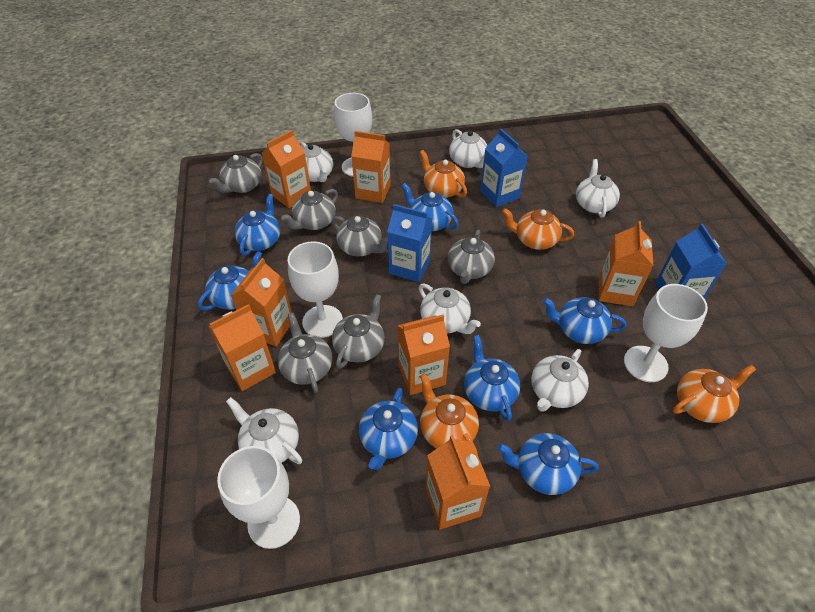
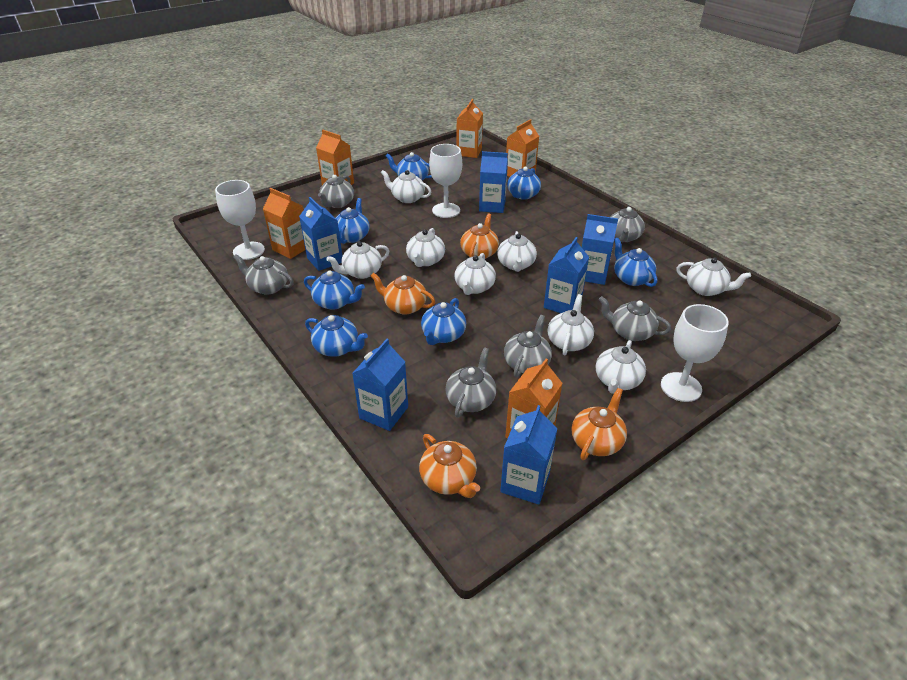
blue carton: 3 -> 6
orange carton: 7 -> 5
white goblet: 4 -> 3
white teapot: 6 -> 8

